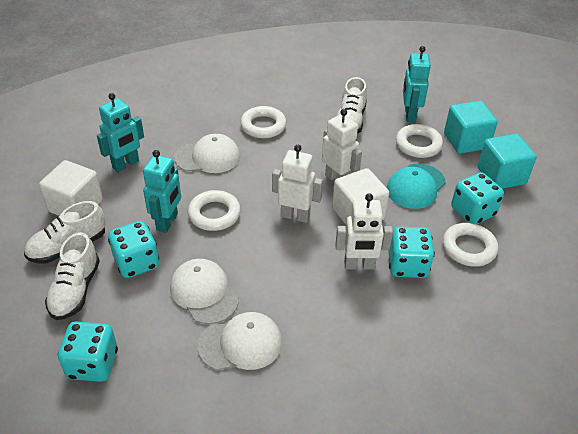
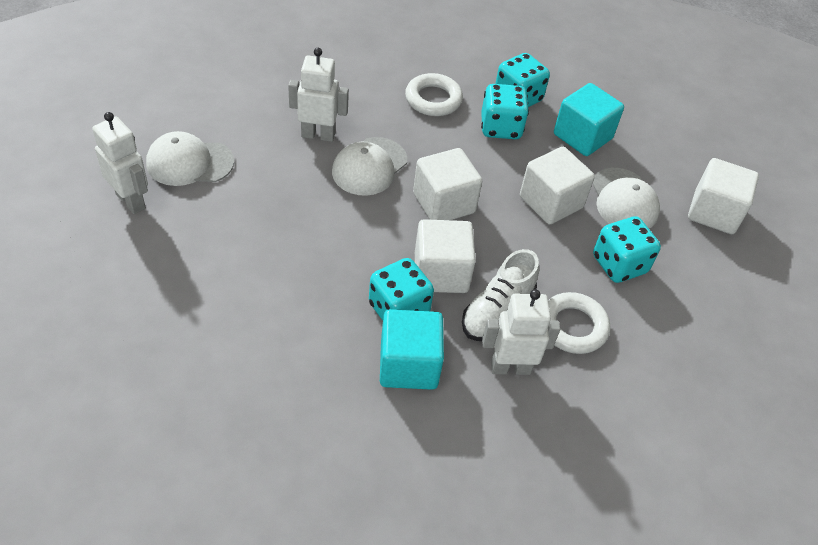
turquoise cap: 1 -> 0
turquoise robot: 3 -> 0
white cube: 2 -> 4
white ring: 4 -> 2
white shoe: 3 -> 1

